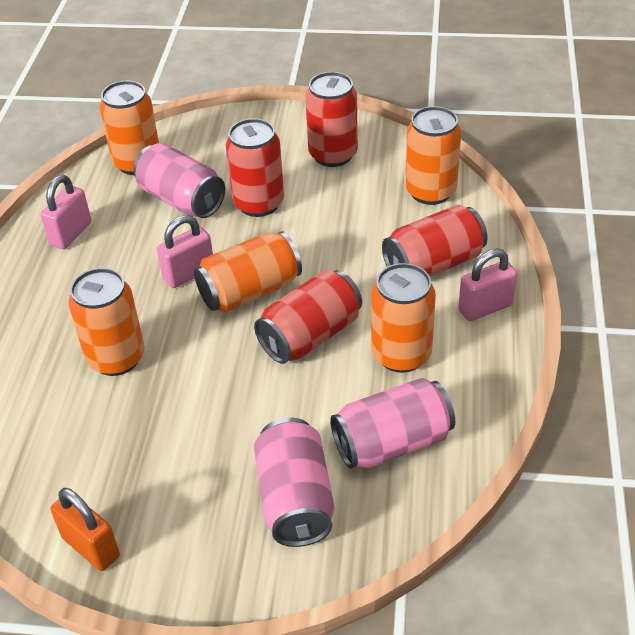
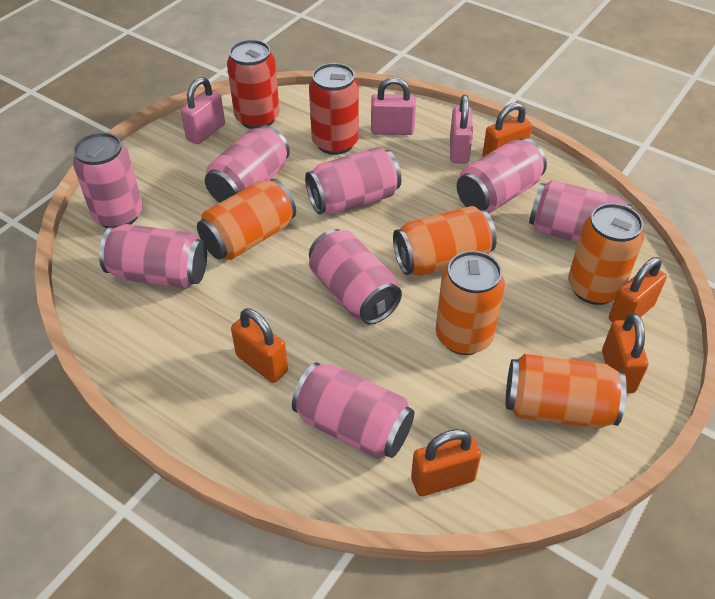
orange padlock: 1 -> 5
pink can: 3 -> 8
red can: 4 -> 2

